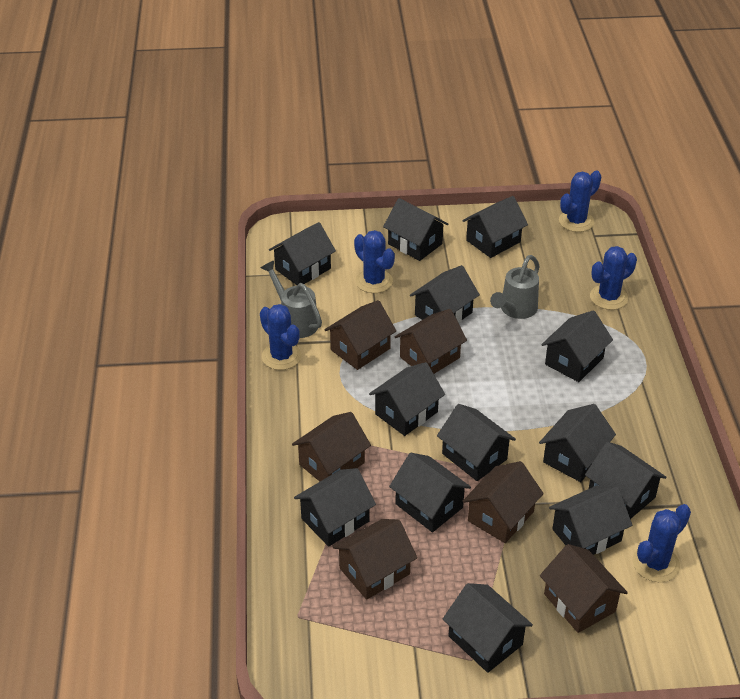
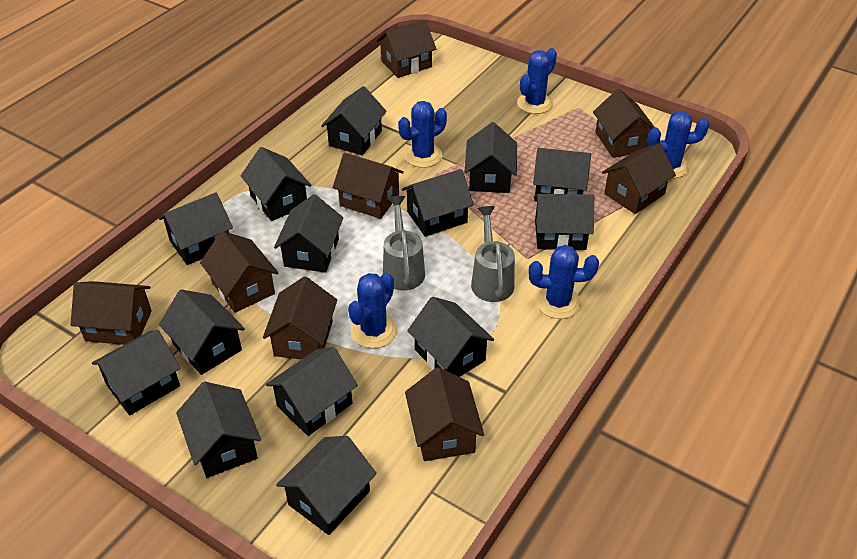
black house: 13 -> 14
brown house: 6 -> 8

